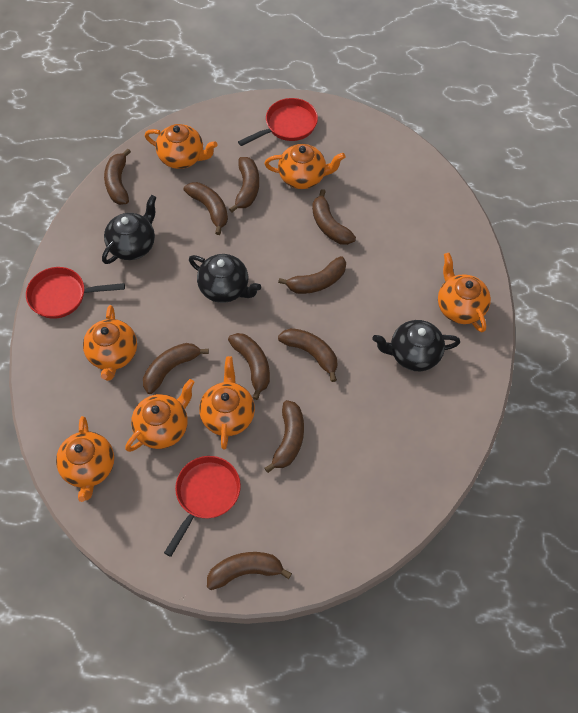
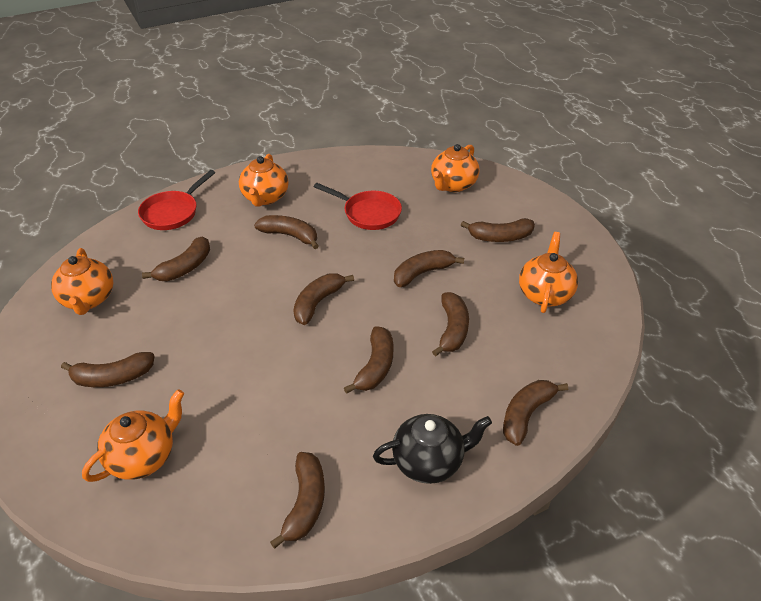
black teapot: 3 -> 1
orange teapot: 7 -> 5
red pan: 3 -> 2

